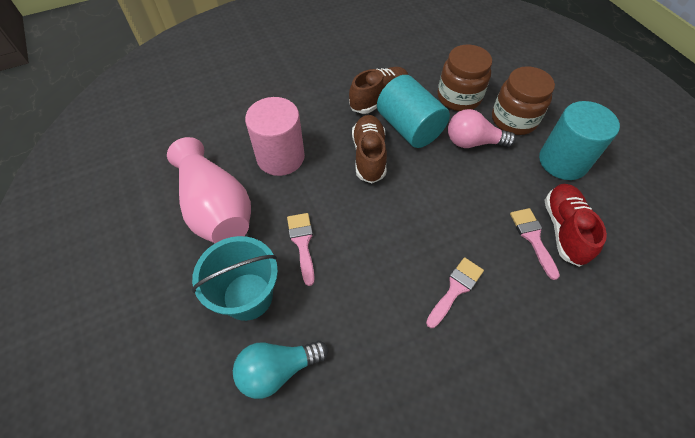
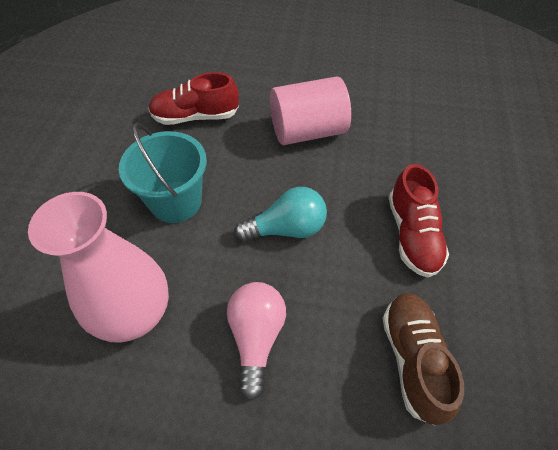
brown jar: 2 -> 0
brown shoe: 2 -> 1
pink brush: 3 -> 0
red shoe: 1 -> 2
turquoise cylinder: 2 -> 0

